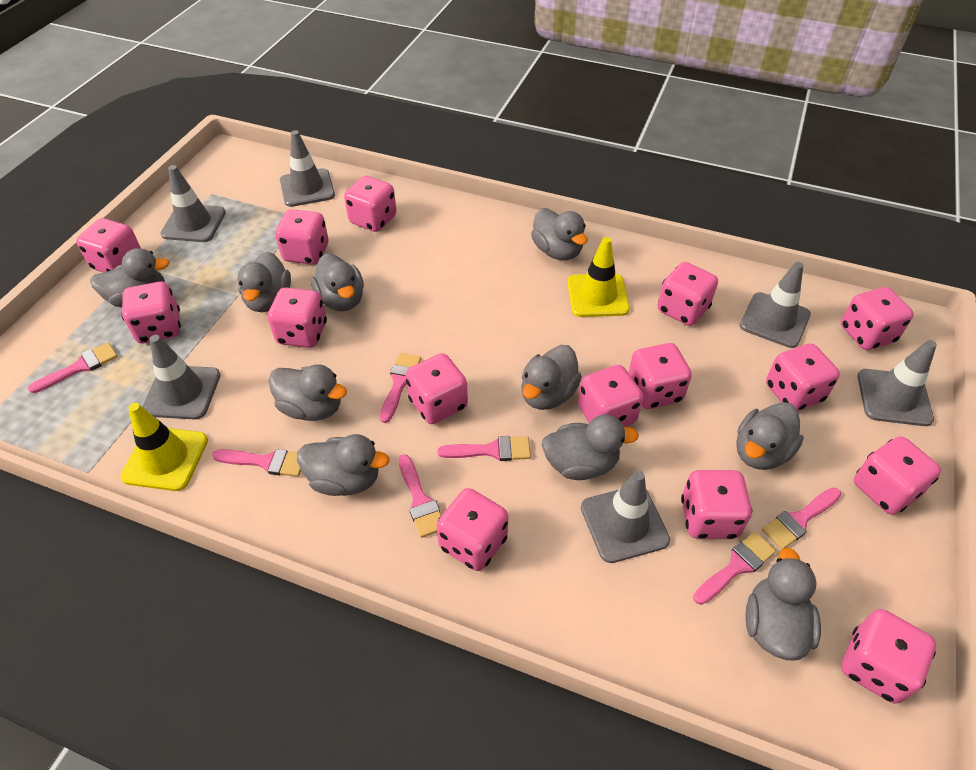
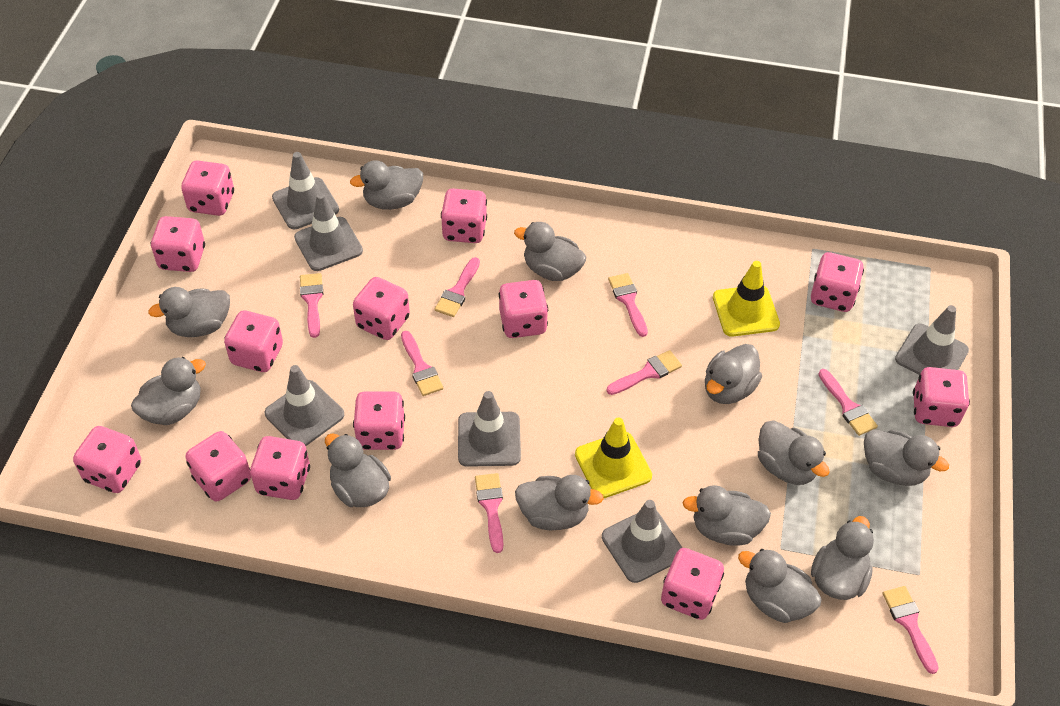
grey duck: 10 -> 12
pink brush: 7 -> 8
pink dice: 15 -> 13

